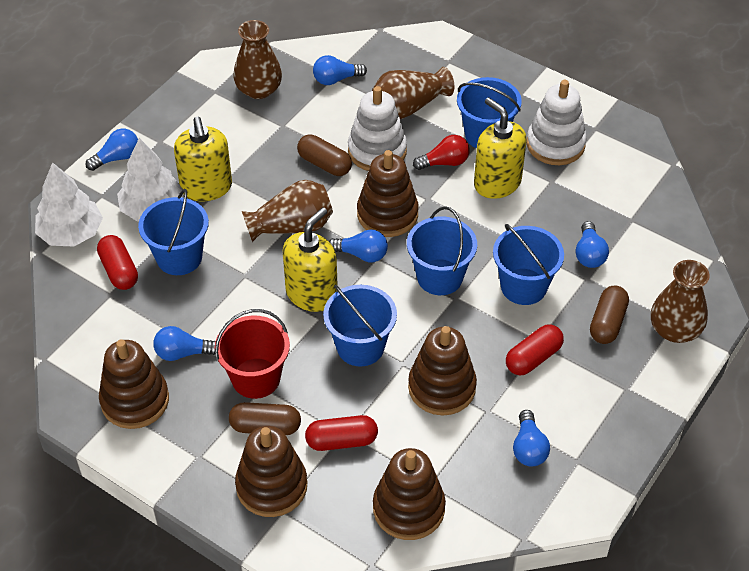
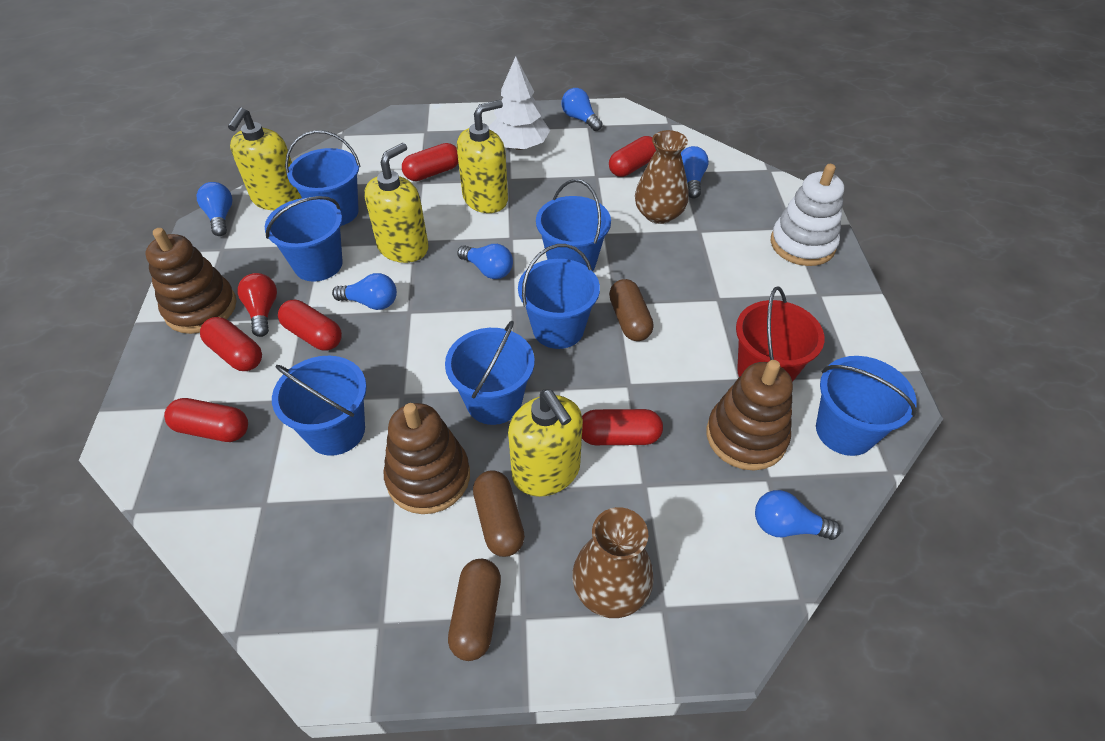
blue bucket: 5 -> 7
brown stacking toy: 5 -> 3
brown vase: 4 -> 2
red capsule: 3 -> 6
white stacking toy: 2 -> 1
white tree: 2 -> 1
yellow soap dispenser: 3 -> 4

